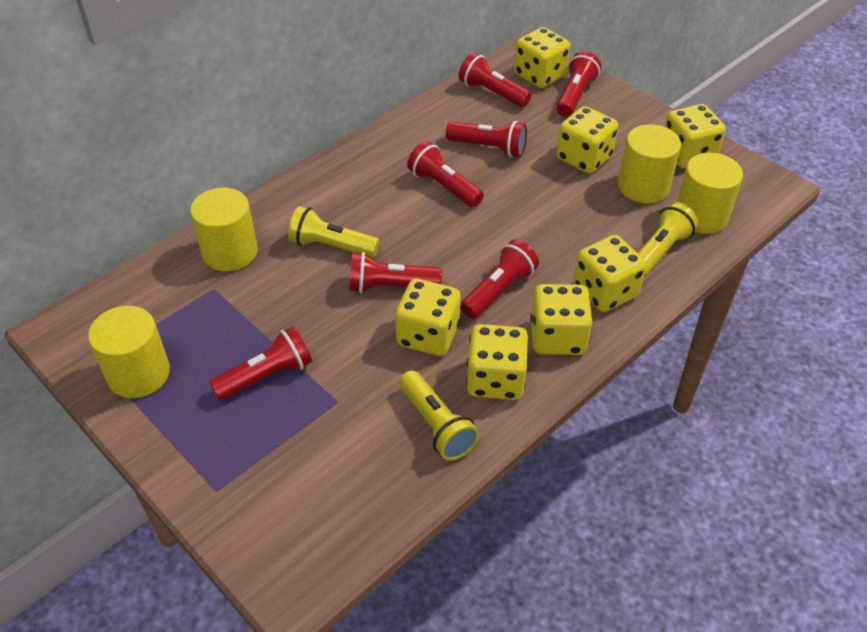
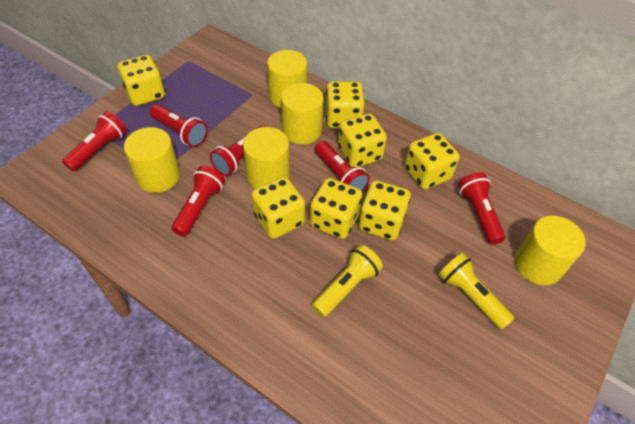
red flashlight: 7 -> 6
yellow cylinder: 4 -> 5
yellow flashlight: 3 -> 2

